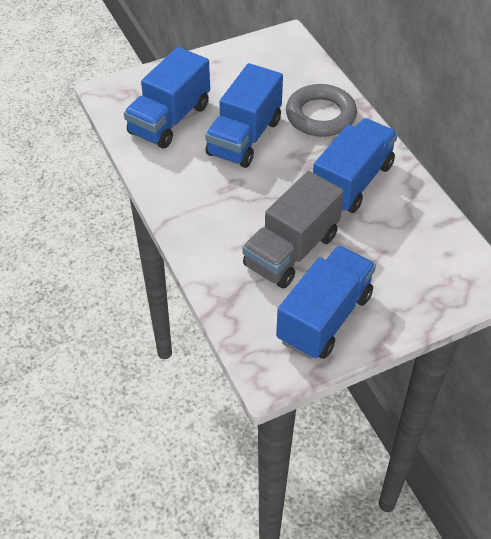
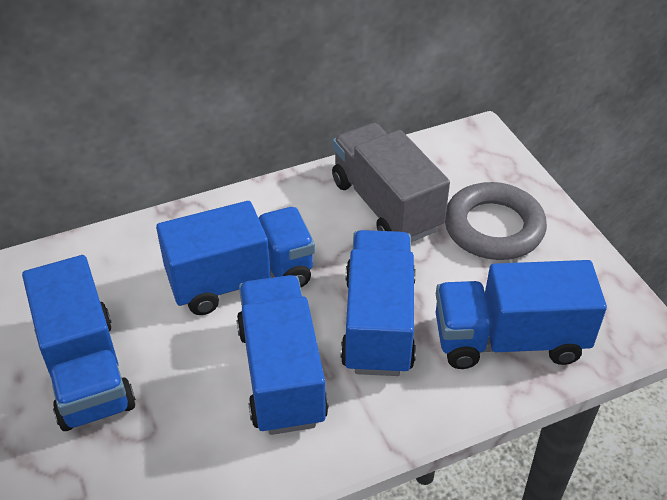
blue truck: 4 -> 5

